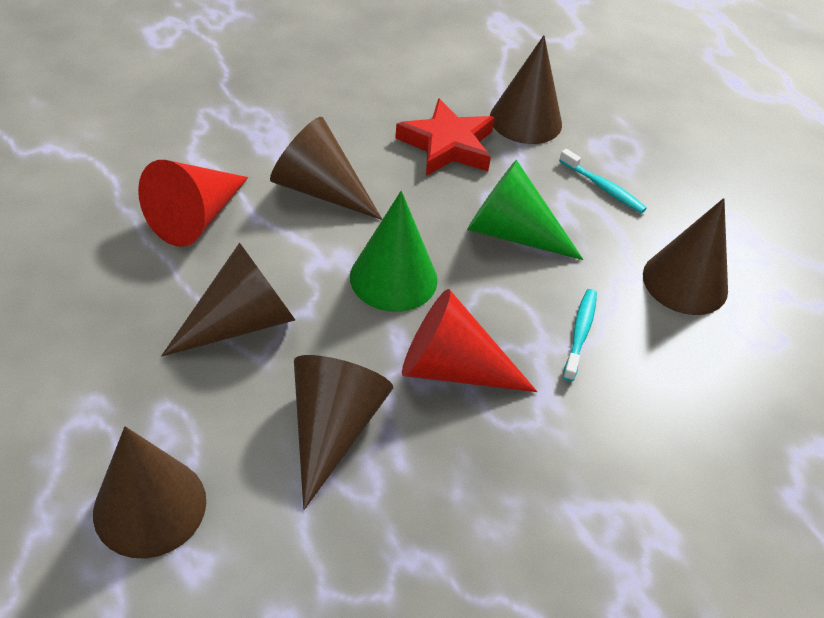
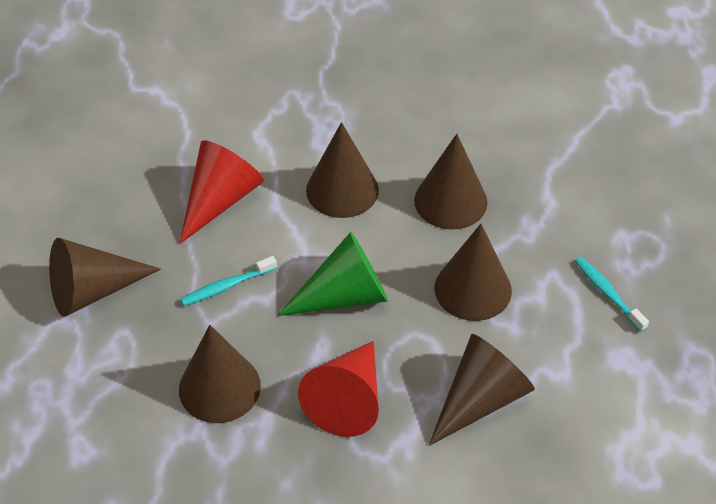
green cone: 2 -> 1
red star: 1 -> 0

